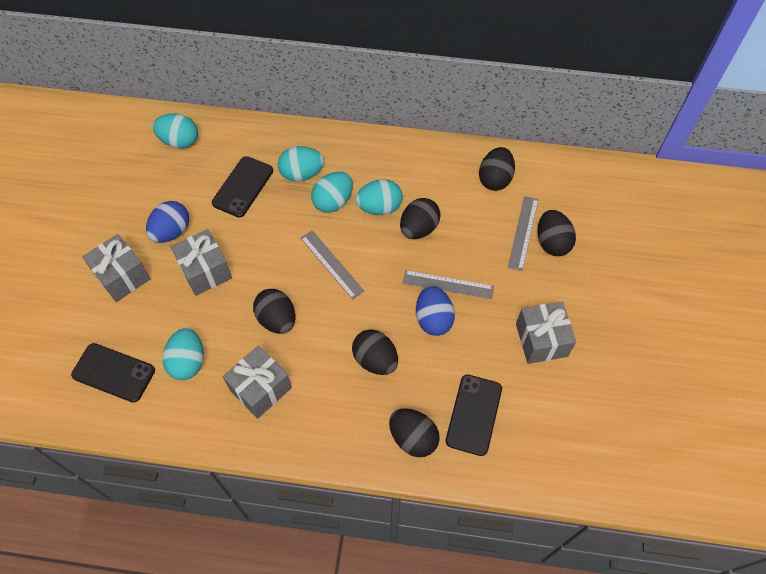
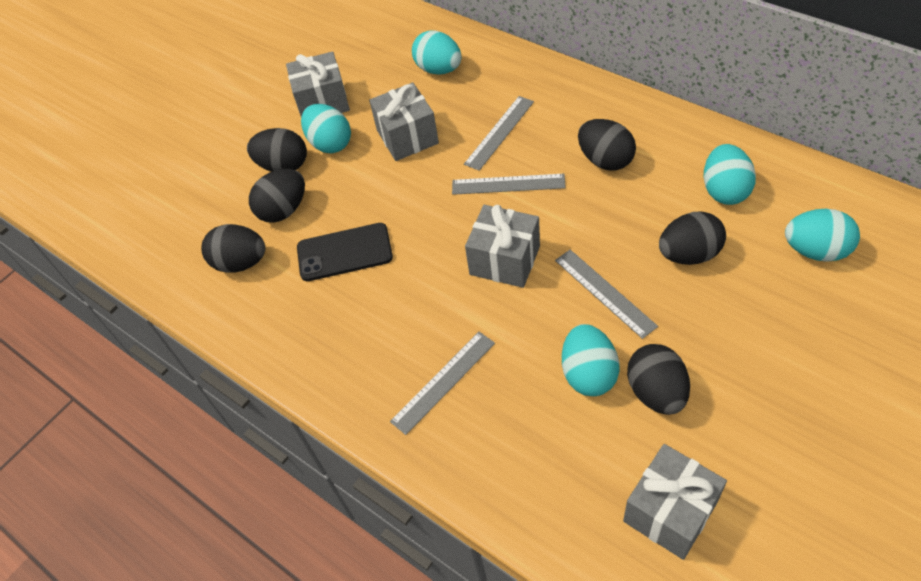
black phone: 3 -> 1
blue egg: 2 -> 0
grey ruler: 3 -> 4

